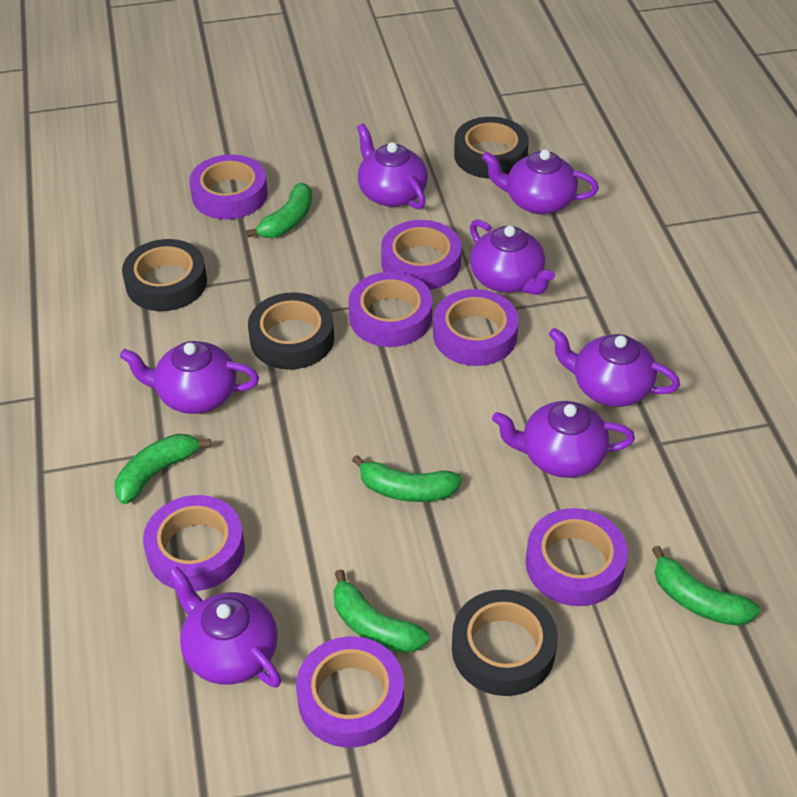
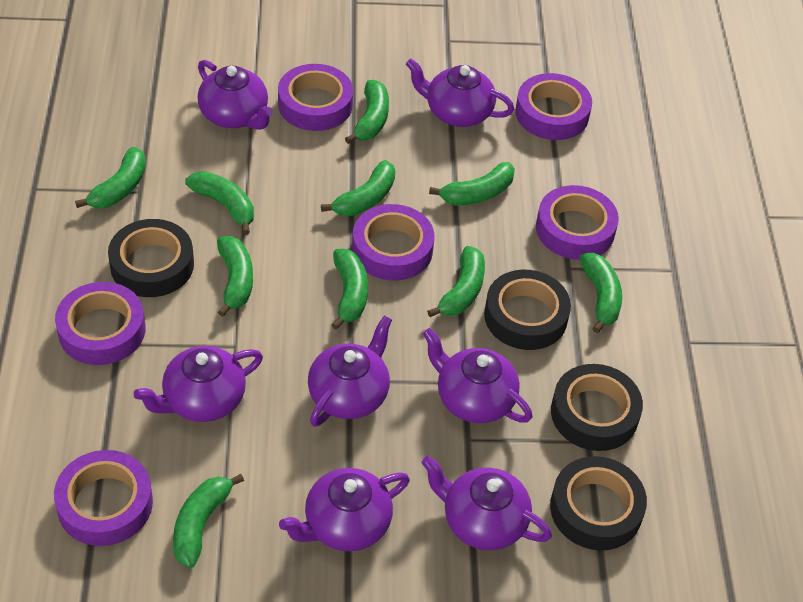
green banana: 5 -> 10
purple tape: 7 -> 6

